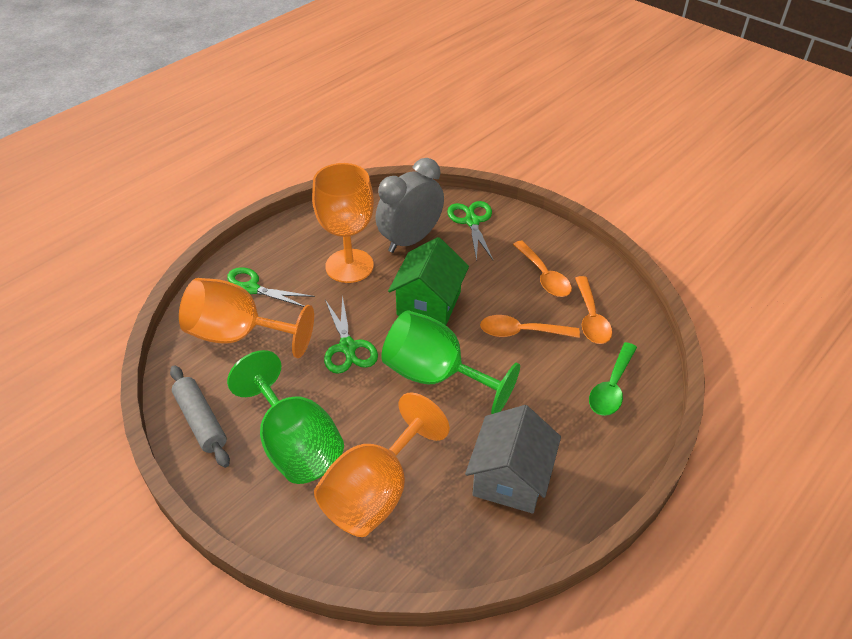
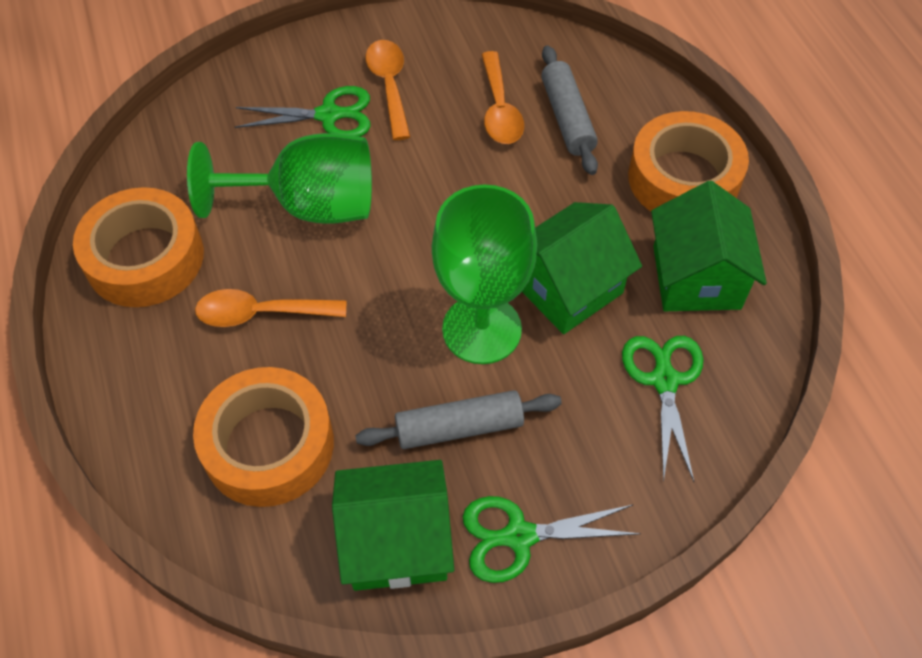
green house: 1 -> 3
green spoon: 1 -> 0
grey clock: 1 -> 0
grey house: 1 -> 0
grey rolling pin: 1 -> 2
orange goblet: 3 -> 0
orange tape: 0 -> 3

